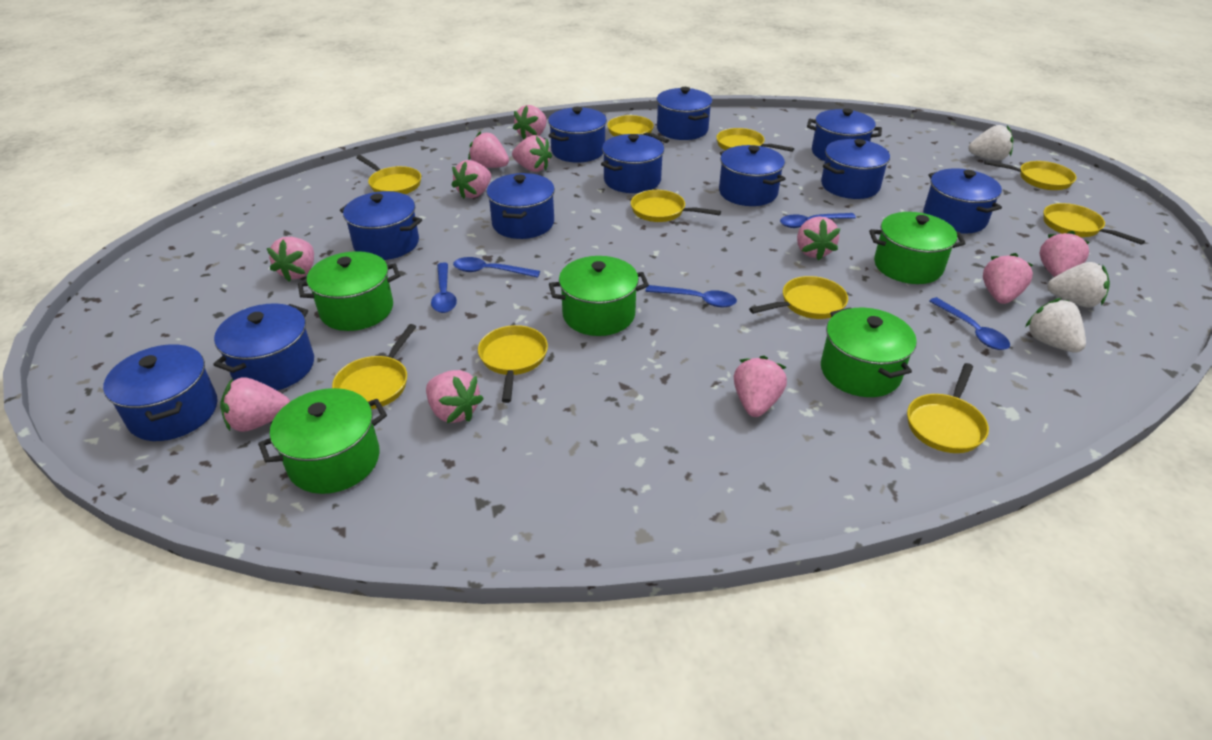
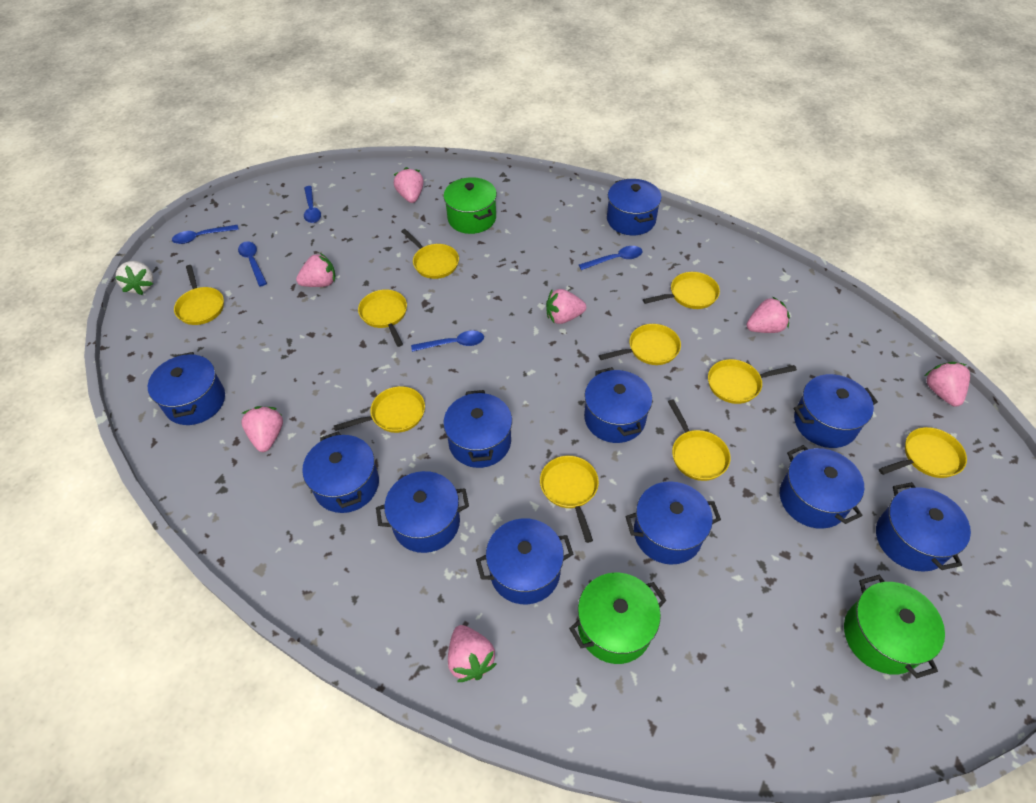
green pot: 5 -> 3
pink strawberry: 11 -> 7
white strawberry: 3 -> 1

